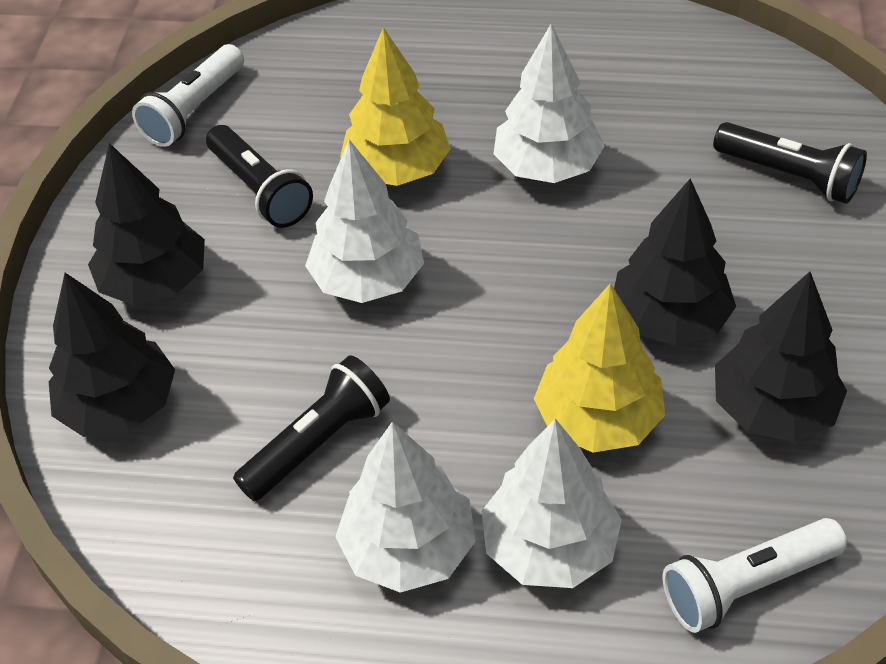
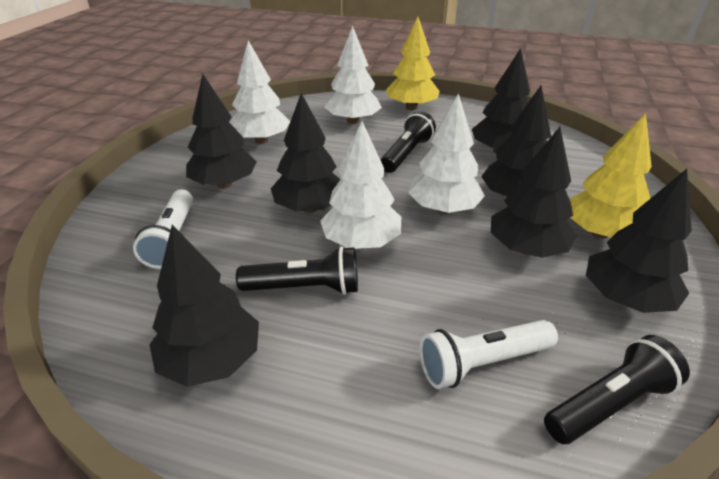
black tree: 4 -> 7

